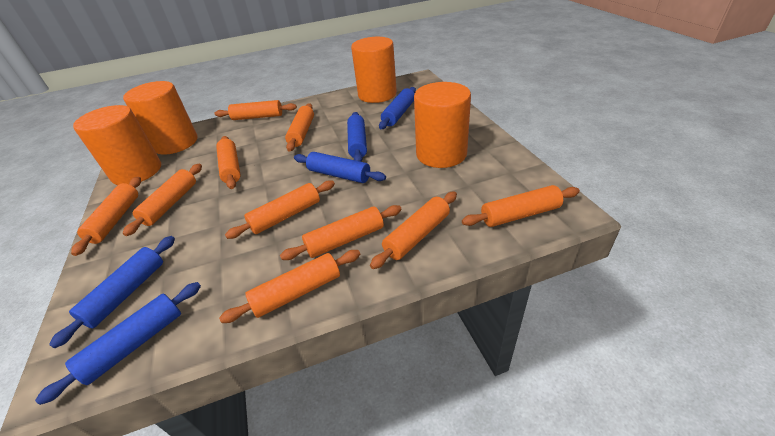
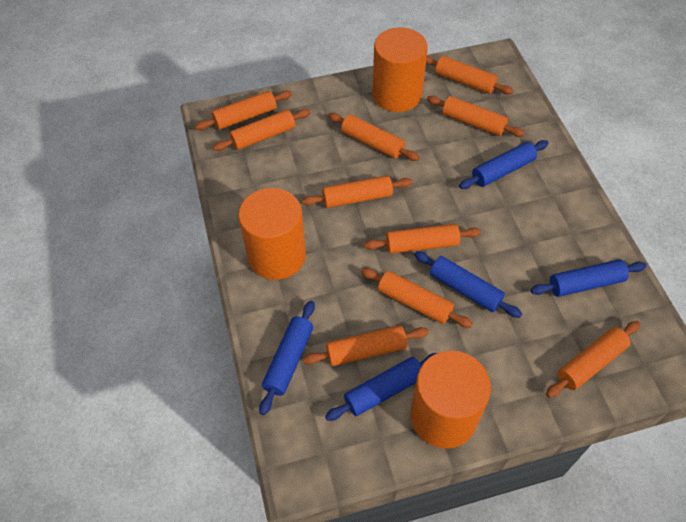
orange cylinder: 4 -> 3

